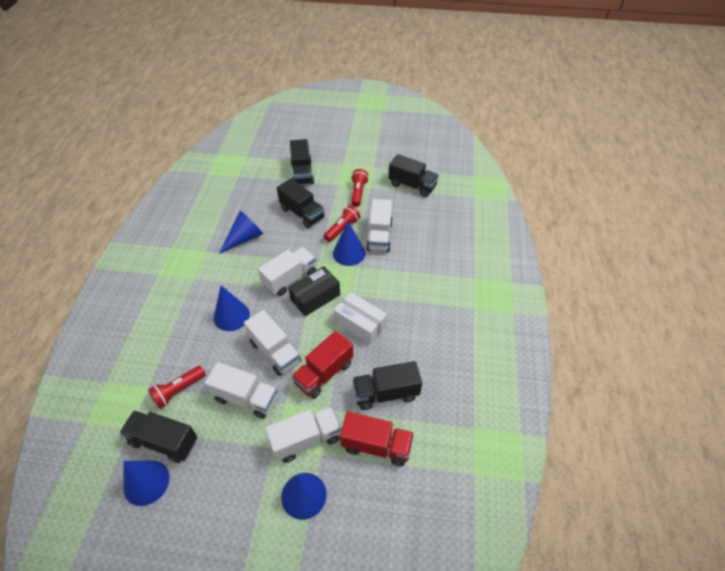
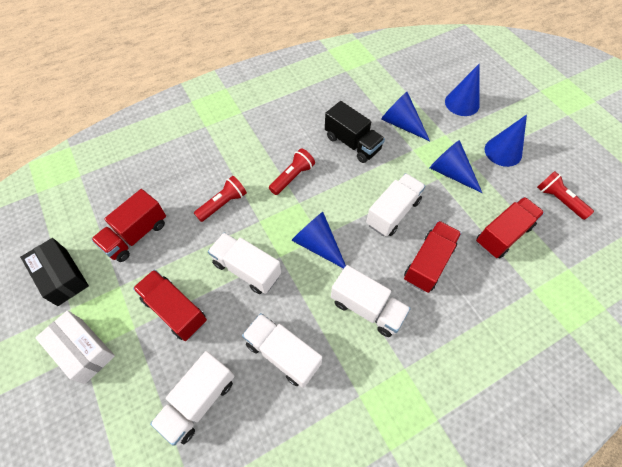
black truck: 5 -> 1
red truck: 2 -> 4

